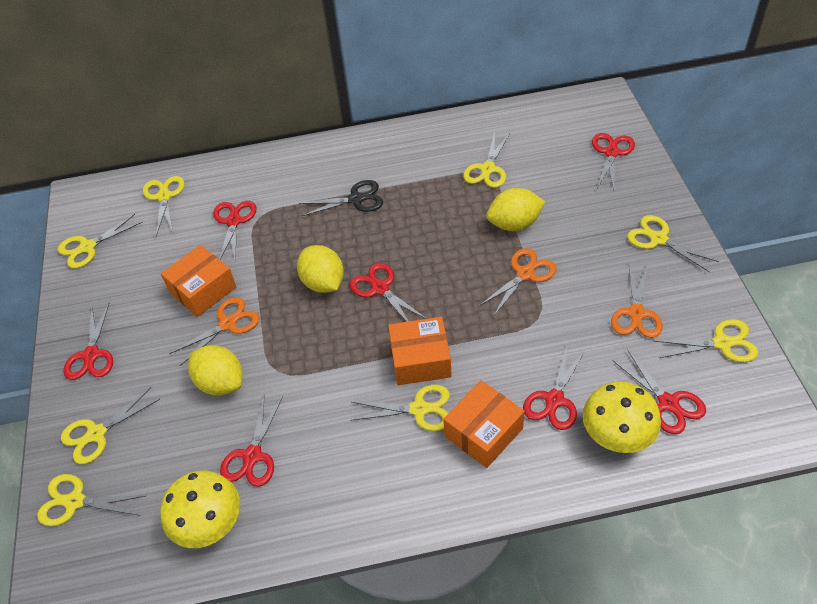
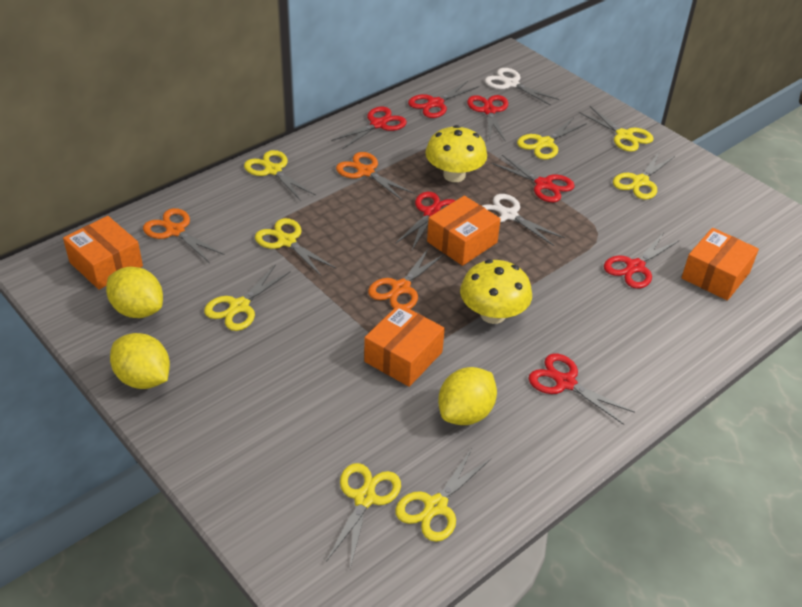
black scissors: 1 -> 0
orange box: 3 -> 4
white scissors: 0 -> 2

